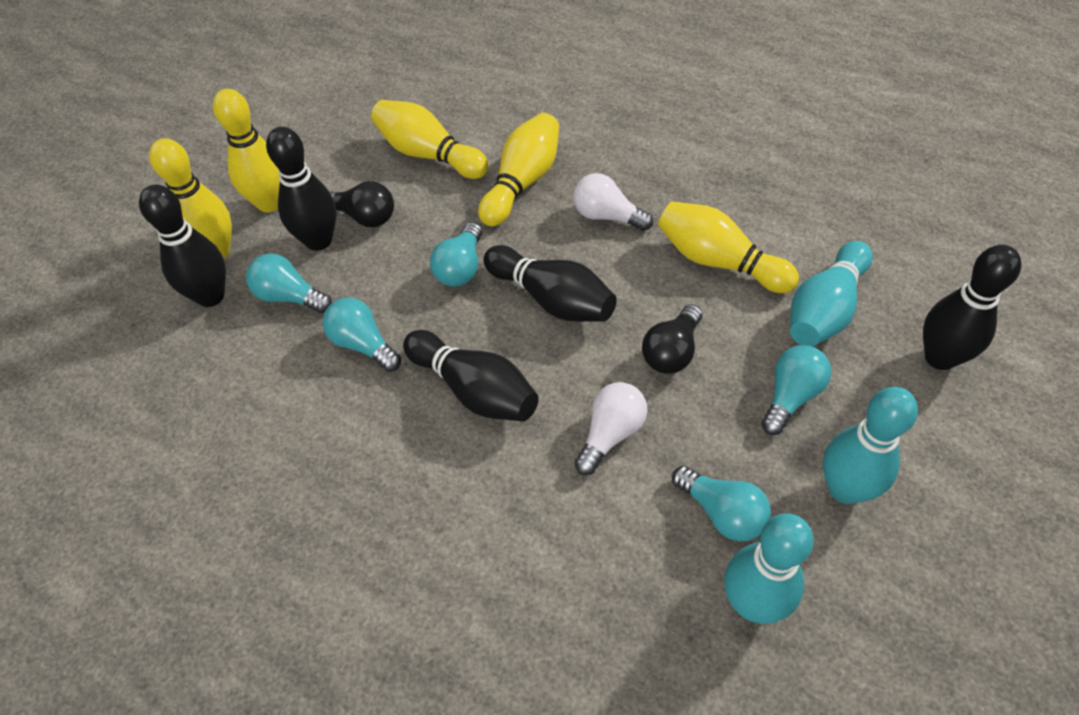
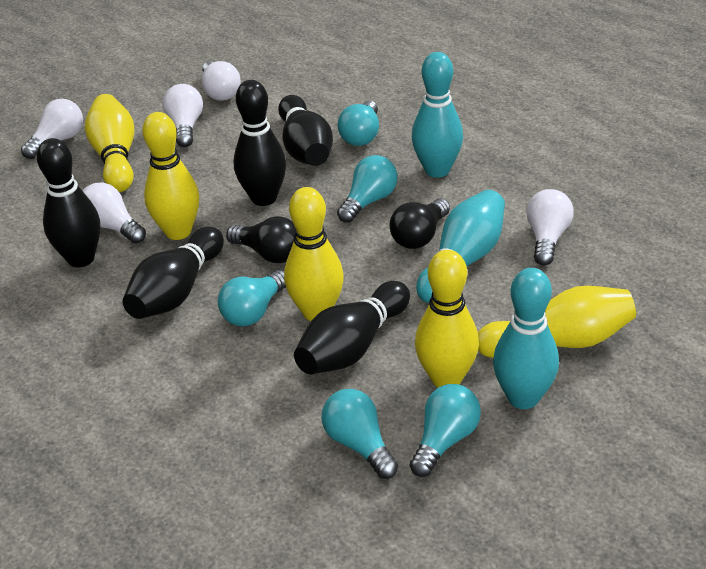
white light bulb: 2 -> 5

